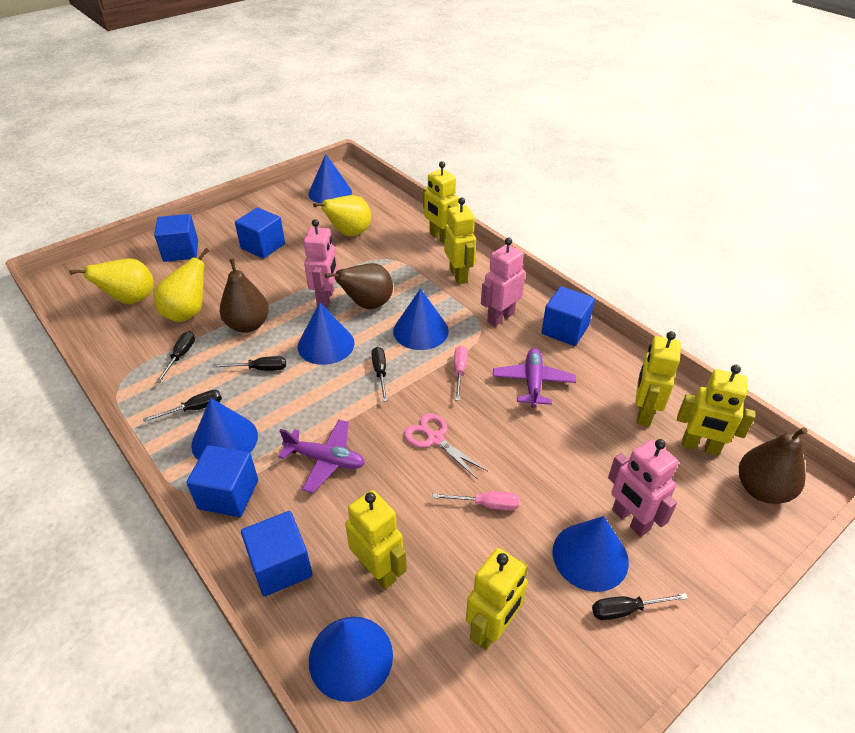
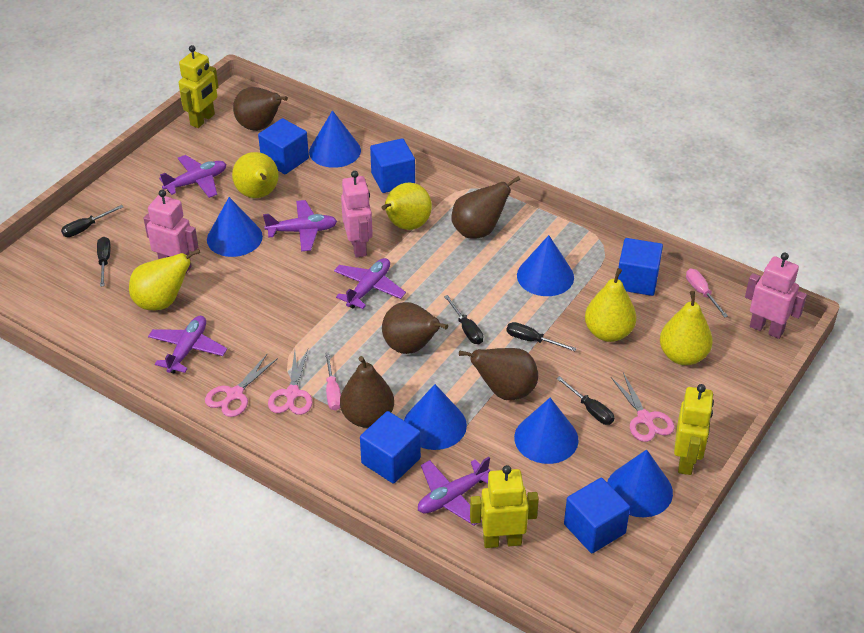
brown pear: 3 -> 5
pink scissors: 1 -> 3
purple plane: 2 -> 5
yellow pear: 3 -> 5
yellow robot: 6 -> 3

